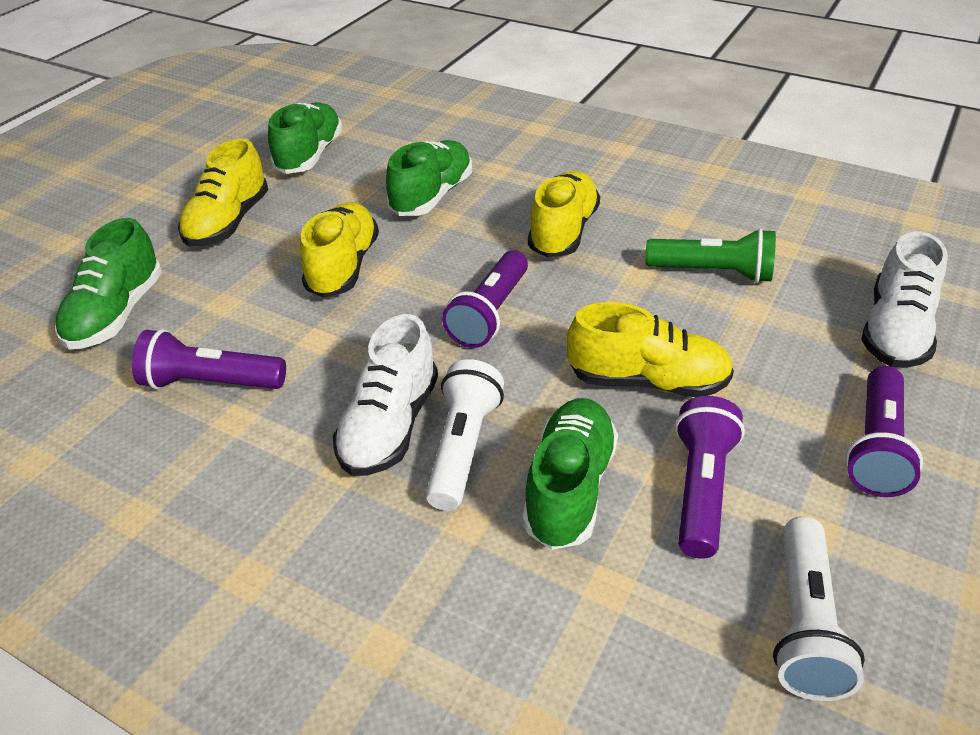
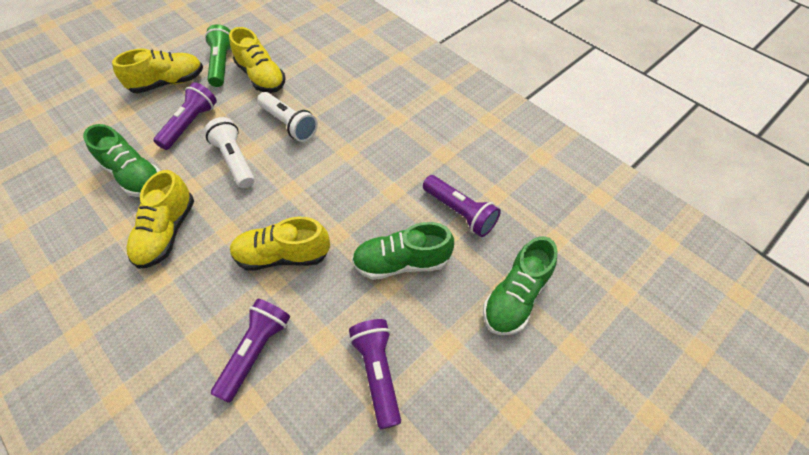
green shoe: 4 -> 3
white shoe: 2 -> 0

